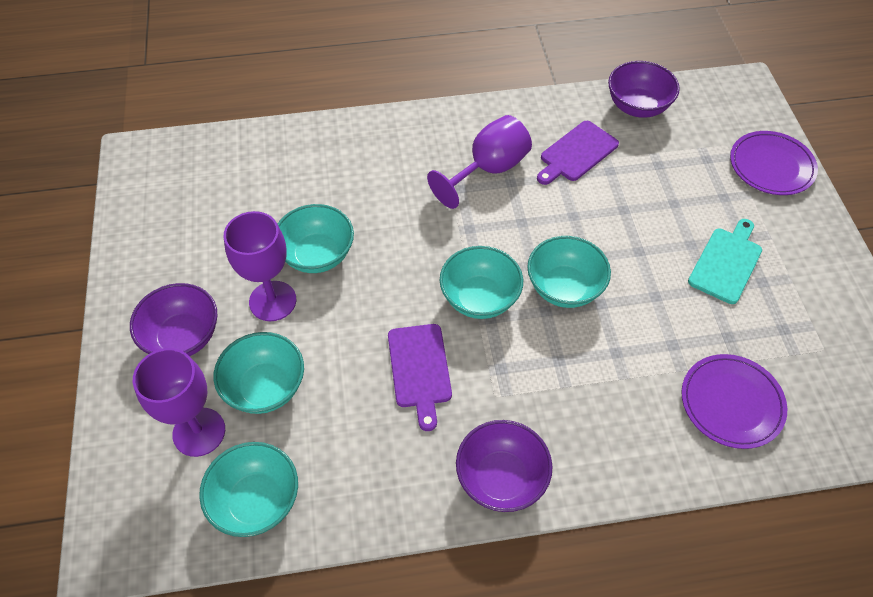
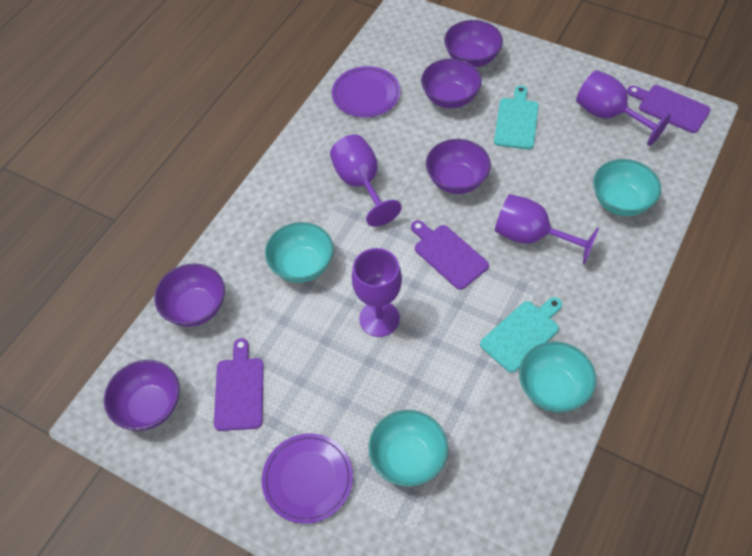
purple bowl: 3 -> 5
purple cutting board: 2 -> 3
purple goblet: 3 -> 4
turquoise bowl: 5 -> 4
turquoise cutting board: 1 -> 2

